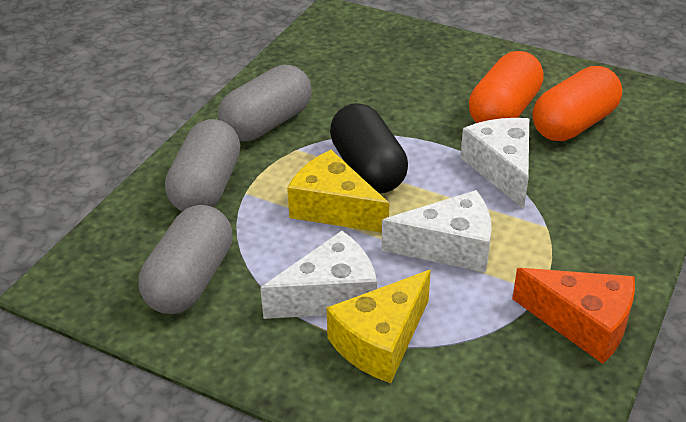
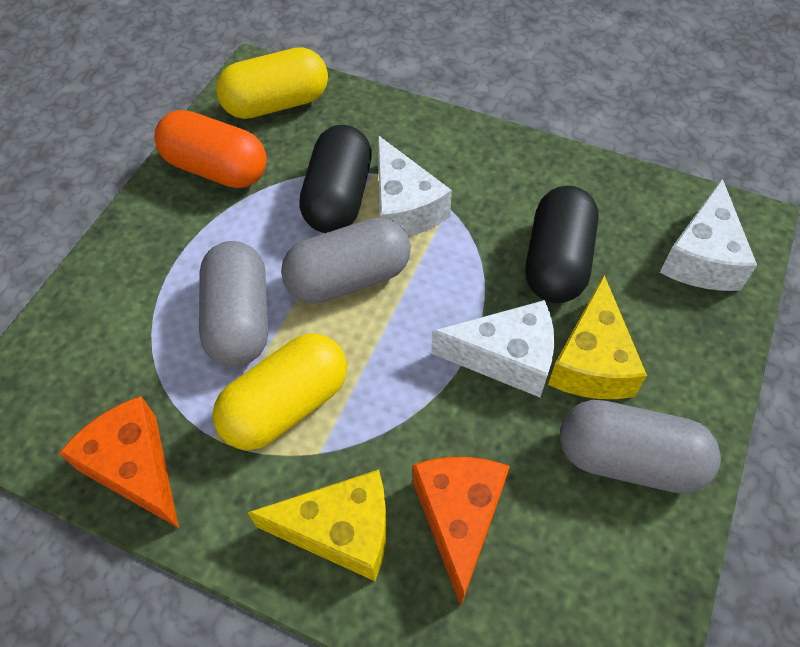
black capsule: 1 -> 2
orange capsule: 2 -> 1
orange cheese: 1 -> 2
yellow capsule: 0 -> 2

